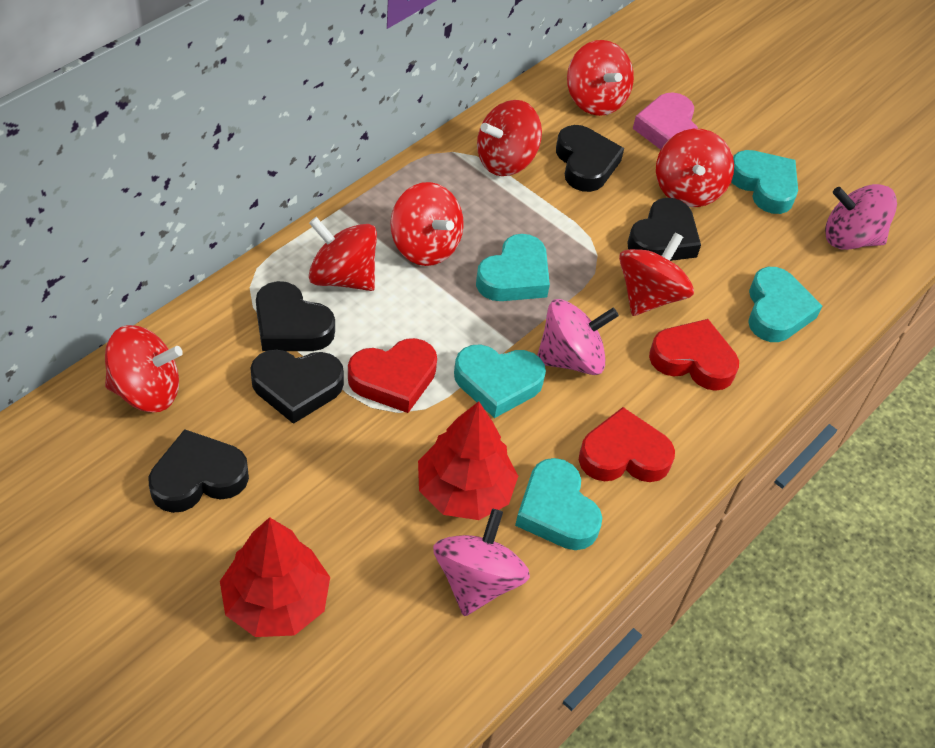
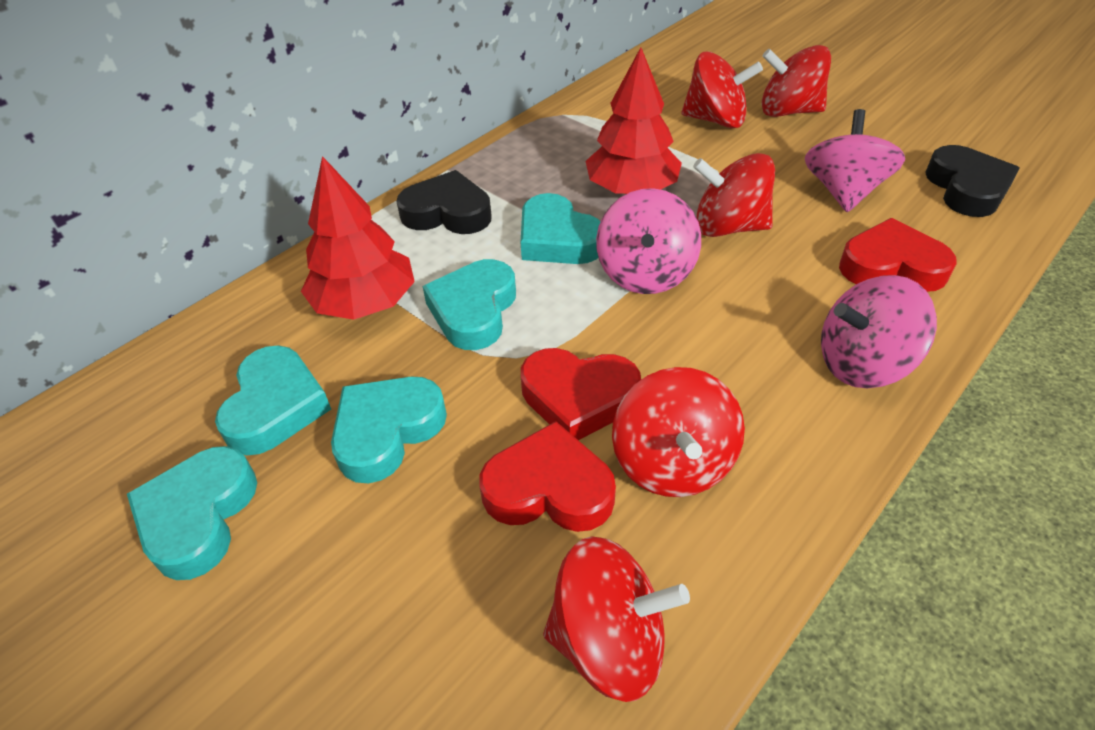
black heart: 5 -> 2
pink heart: 1 -> 0
red spinning top: 7 -> 5

